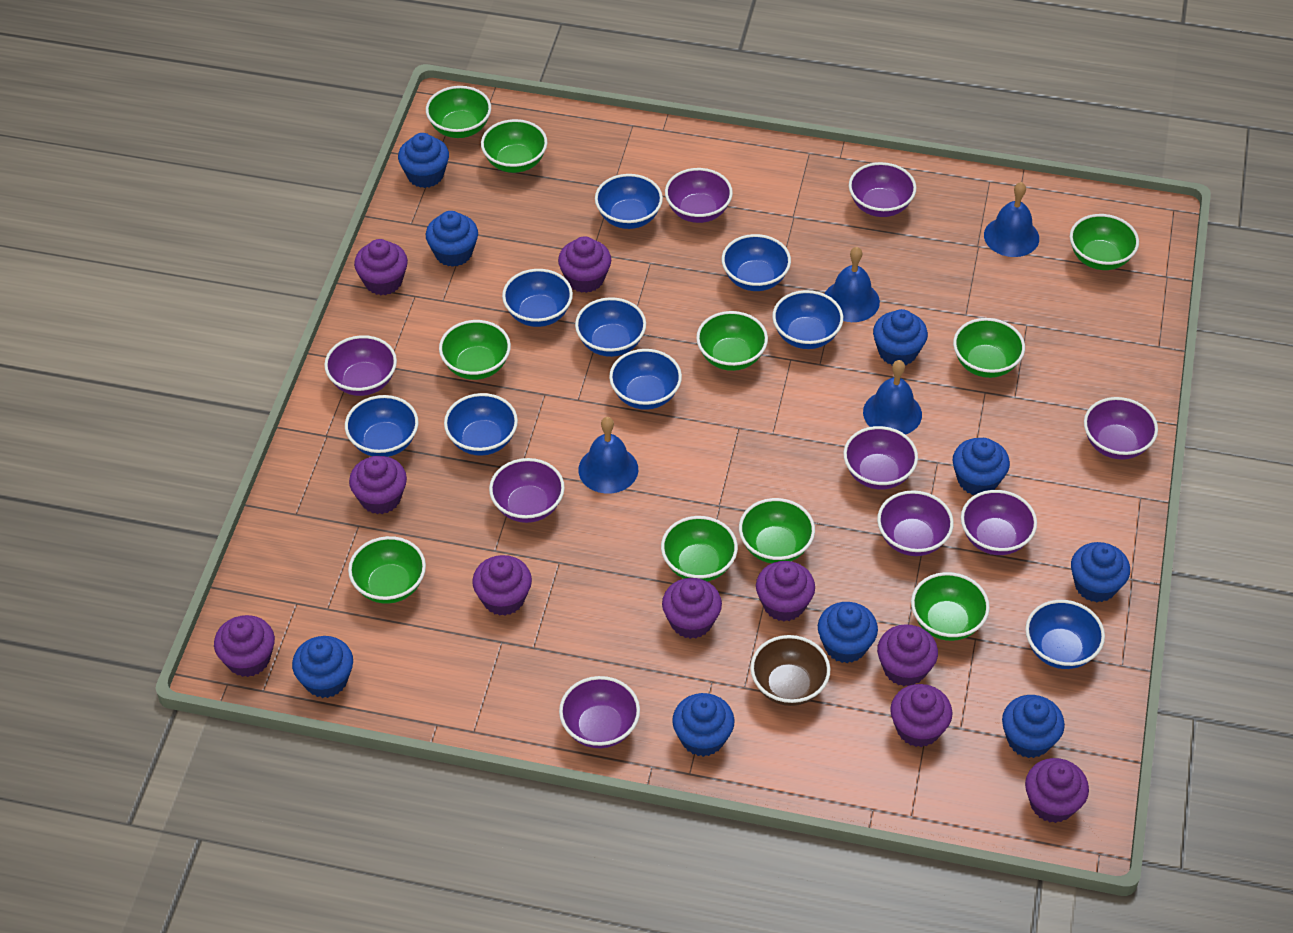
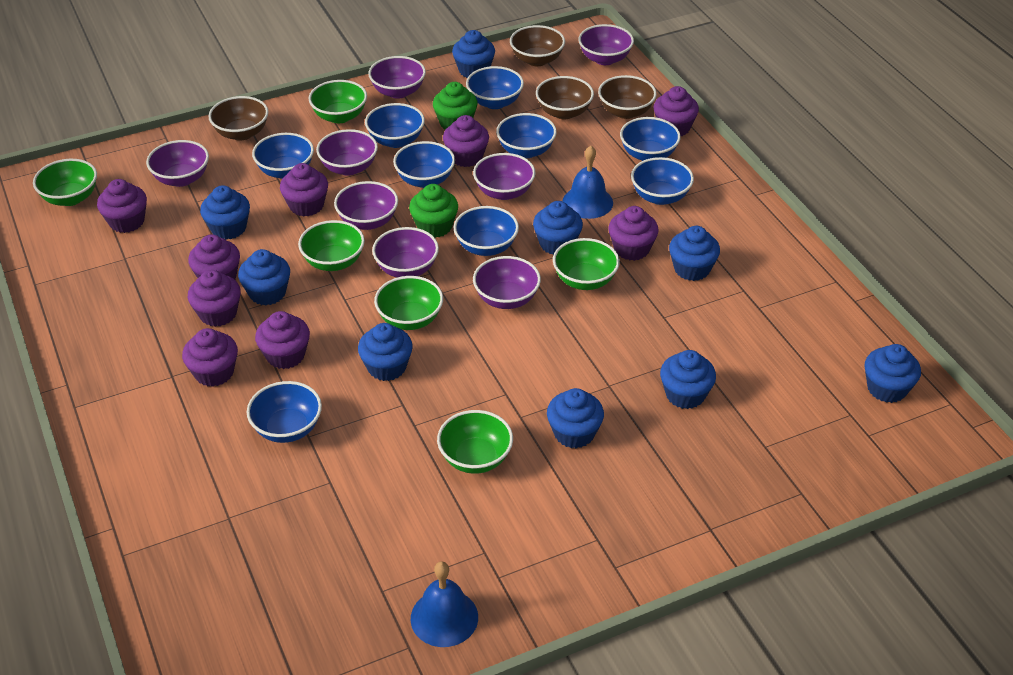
blue bell: 4 -> 2
brown bowl: 1 -> 4
green bowl: 10 -> 6
green cupcake: 0 -> 2
purple bowl: 9 -> 8
purple cupcake: 10 -> 9

